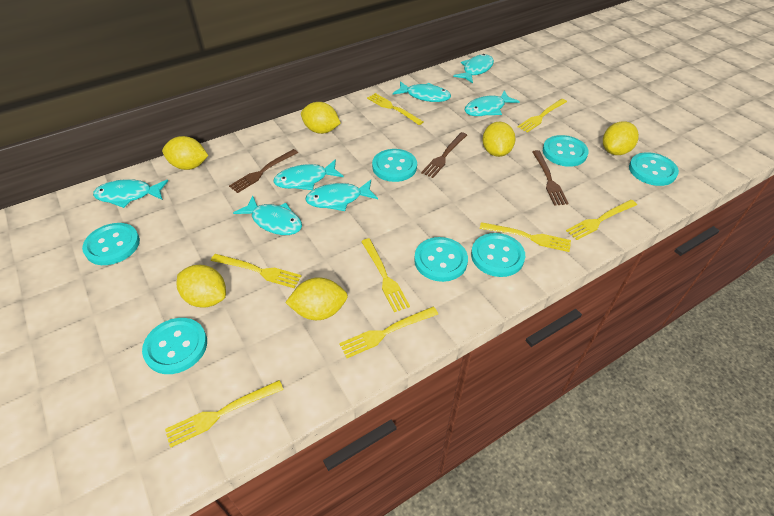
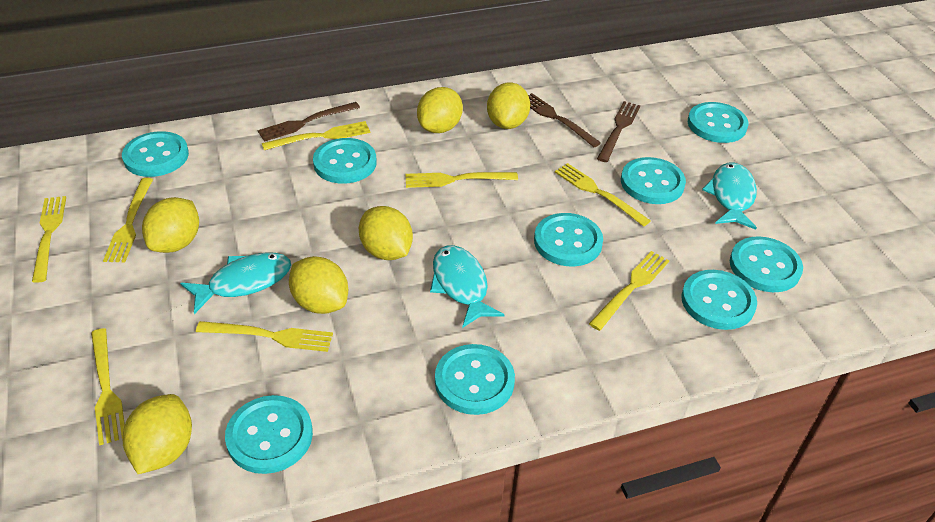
turquoise button: 7 -> 9
turquoise fish: 7 -> 3

